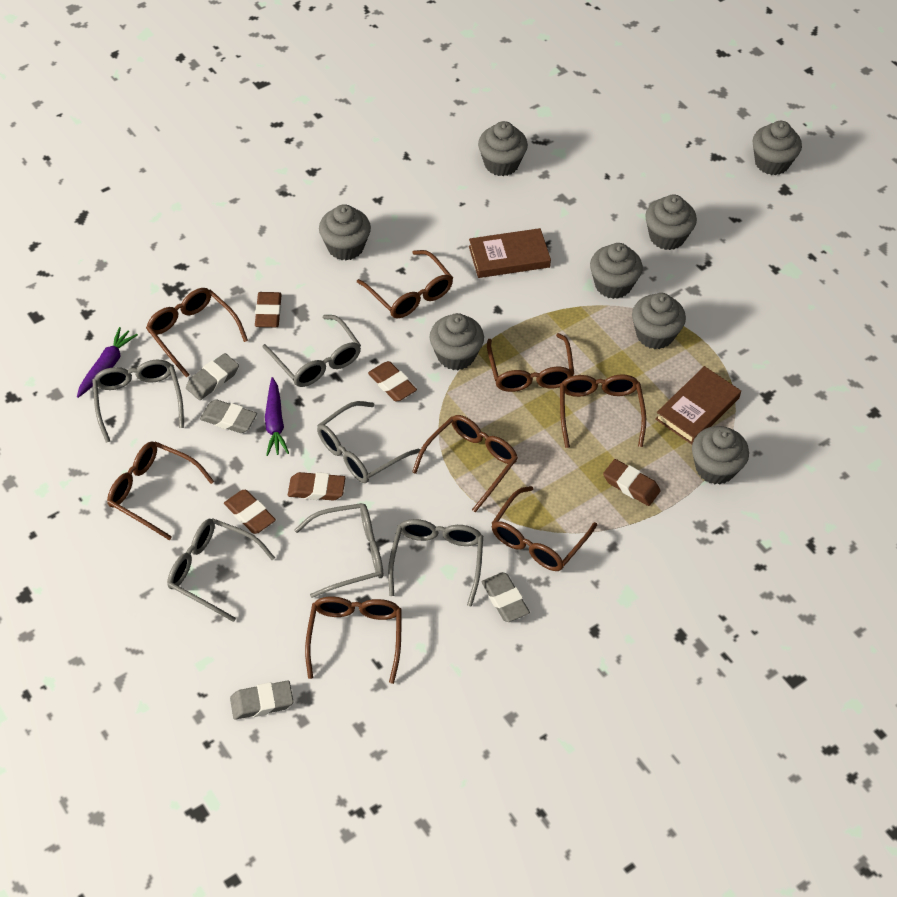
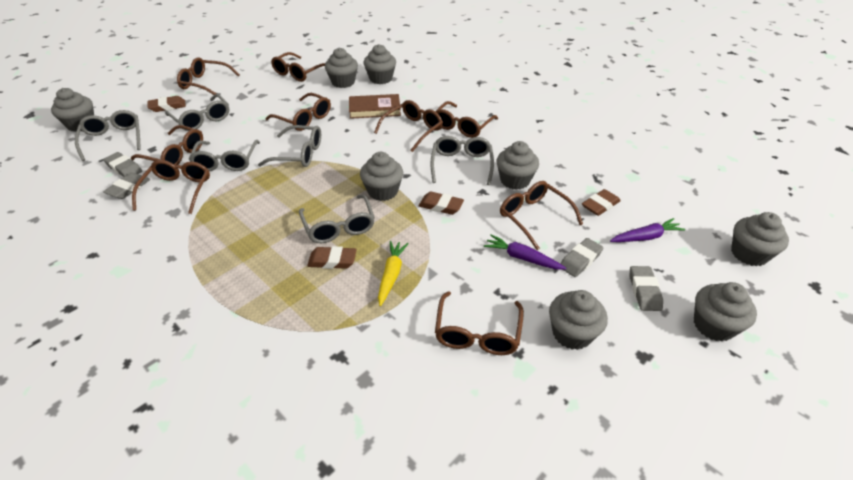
brown book: 2 -> 1
brown eraser: 5 -> 4
brown glasses: 8 -> 9
yellow carrot: 0 -> 1

